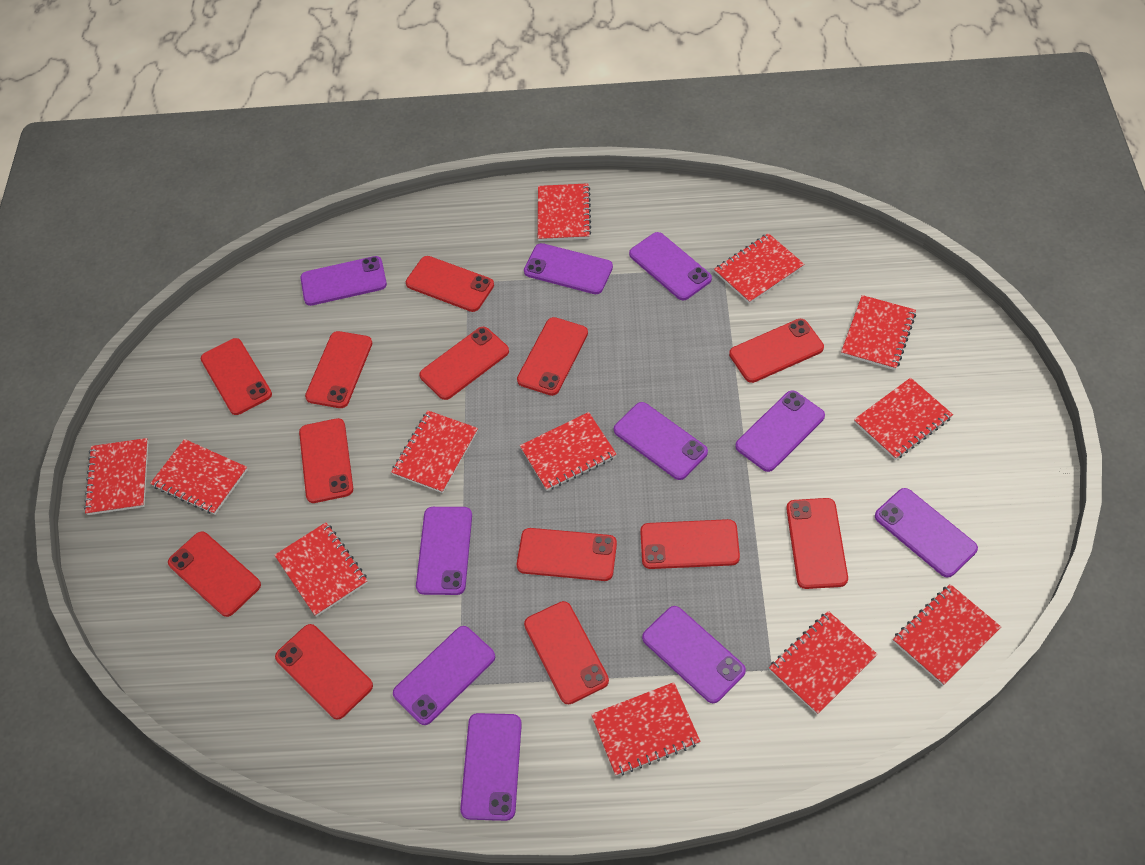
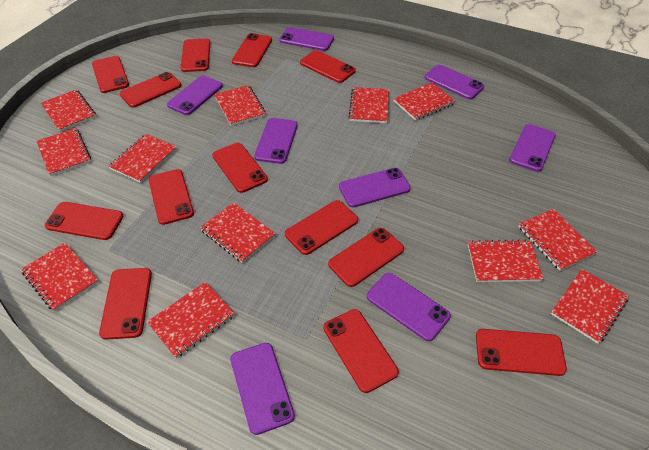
purple phone: 10 -> 8

